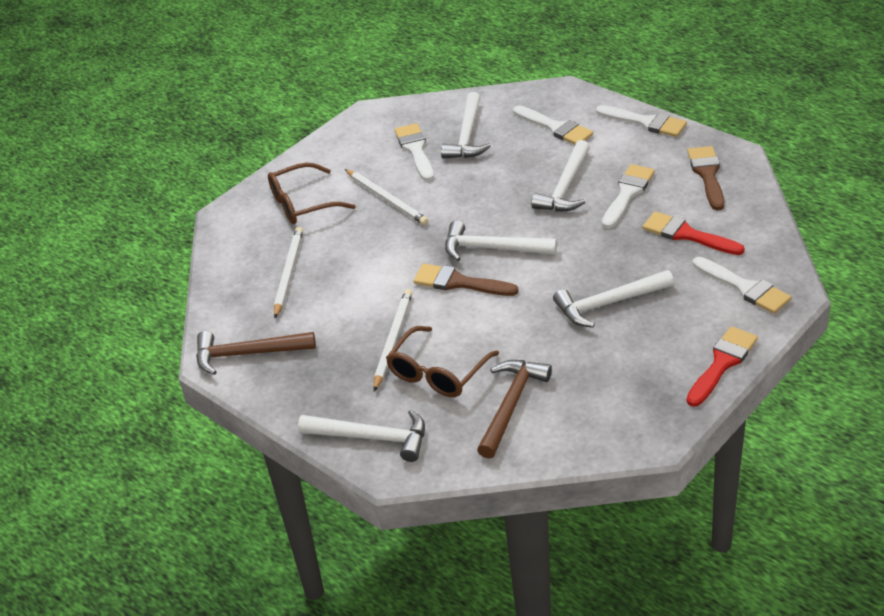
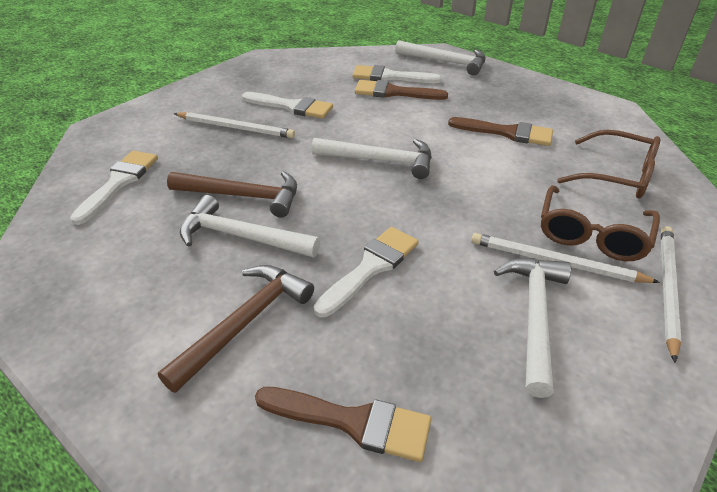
brown brush: 2 -> 3
red brush: 2 -> 0
white brush: 5 -> 4
white hammer: 5 -> 4

